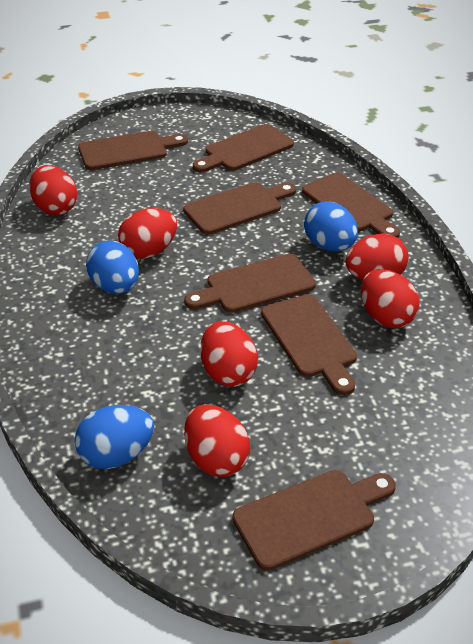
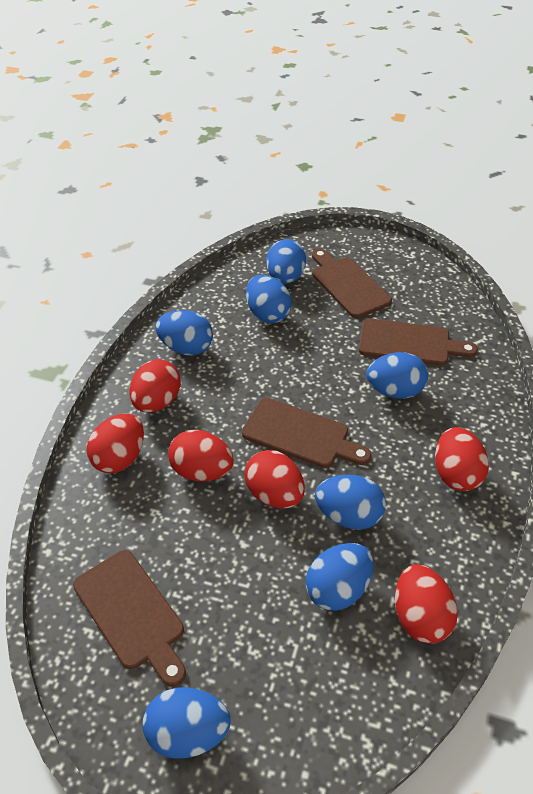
blue egg: 3 -> 7
brown cutting board: 7 -> 4

